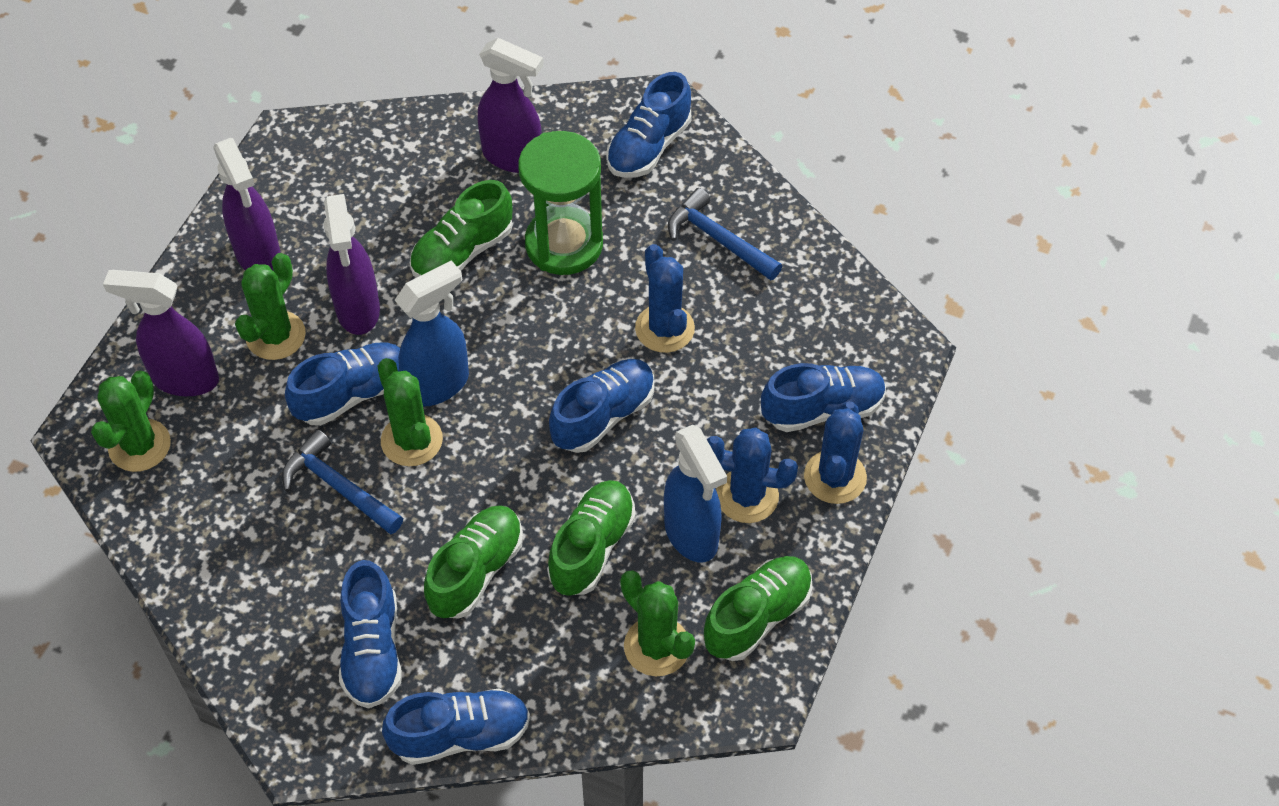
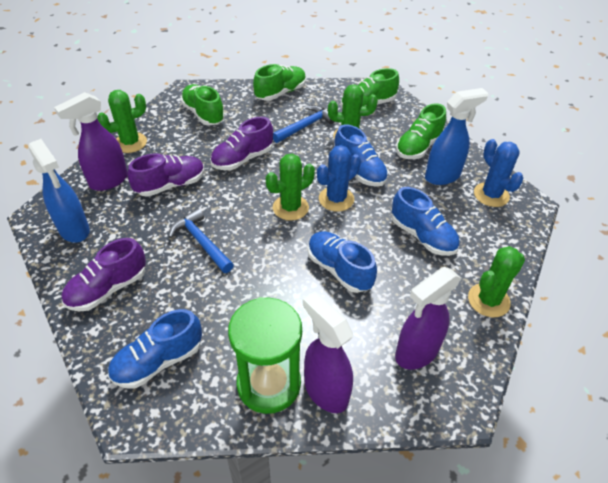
blue cactus: 3 -> 2
blue shoe: 6 -> 4
purple shoe: 0 -> 3
purple spray bottle: 4 -> 3

